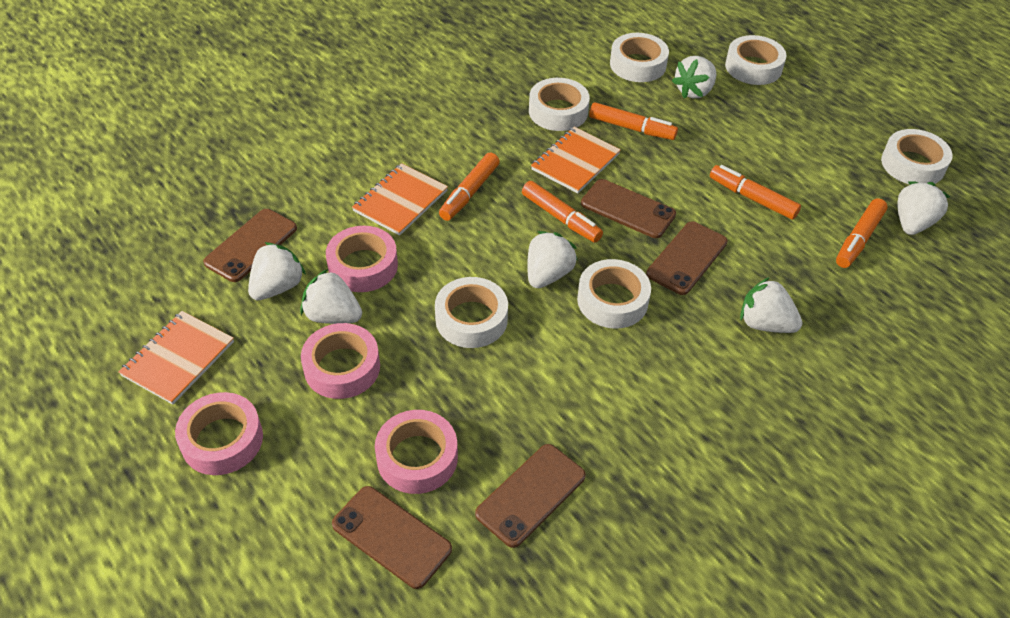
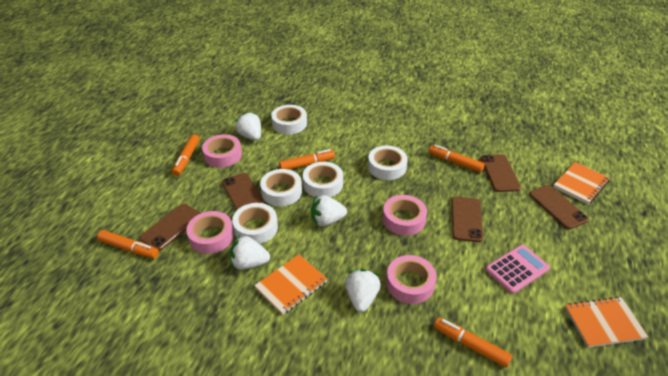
pink calculator: 0 -> 1
white strawberry: 6 -> 4
white tape: 6 -> 5

